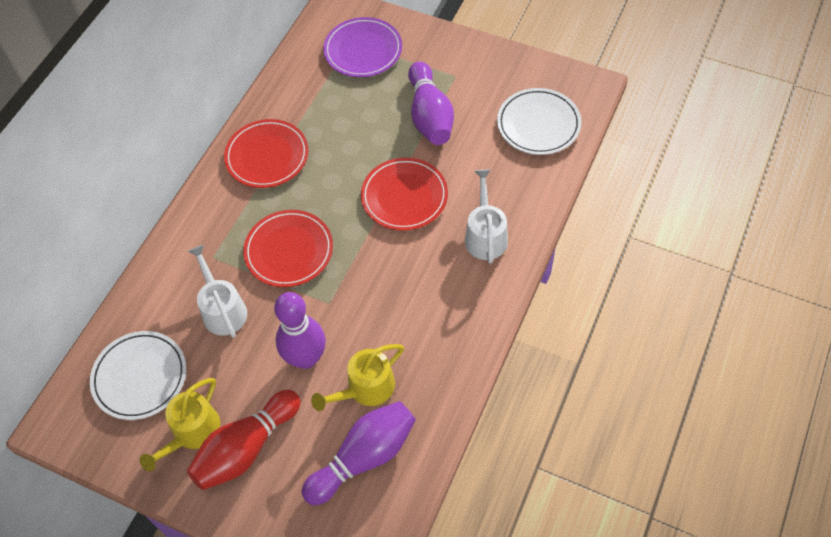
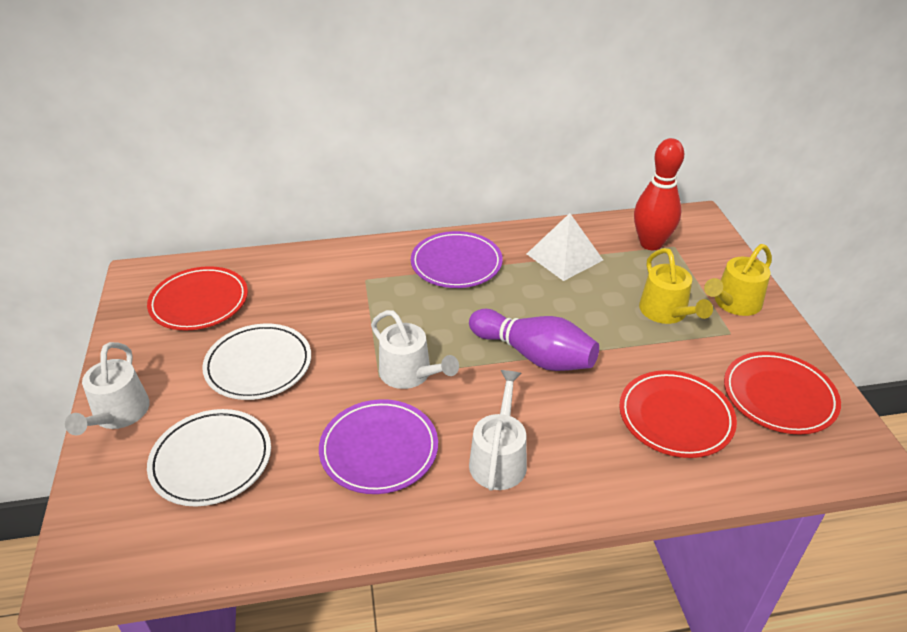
purple bowling pin: 3 -> 1
purple plate: 1 -> 2
white pyramid: 0 -> 1
white watering can: 2 -> 3

